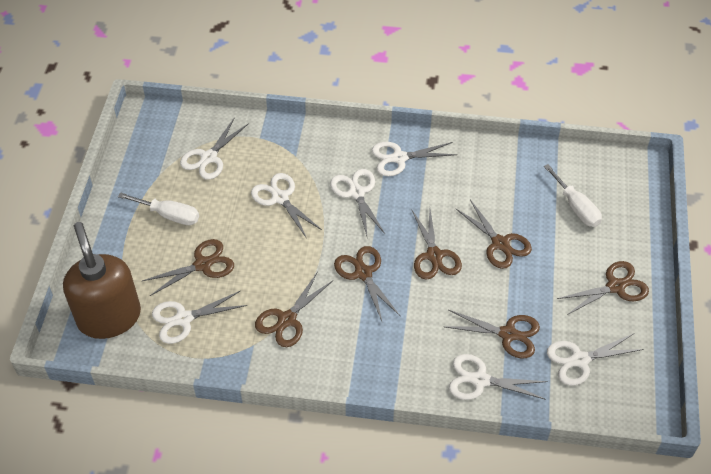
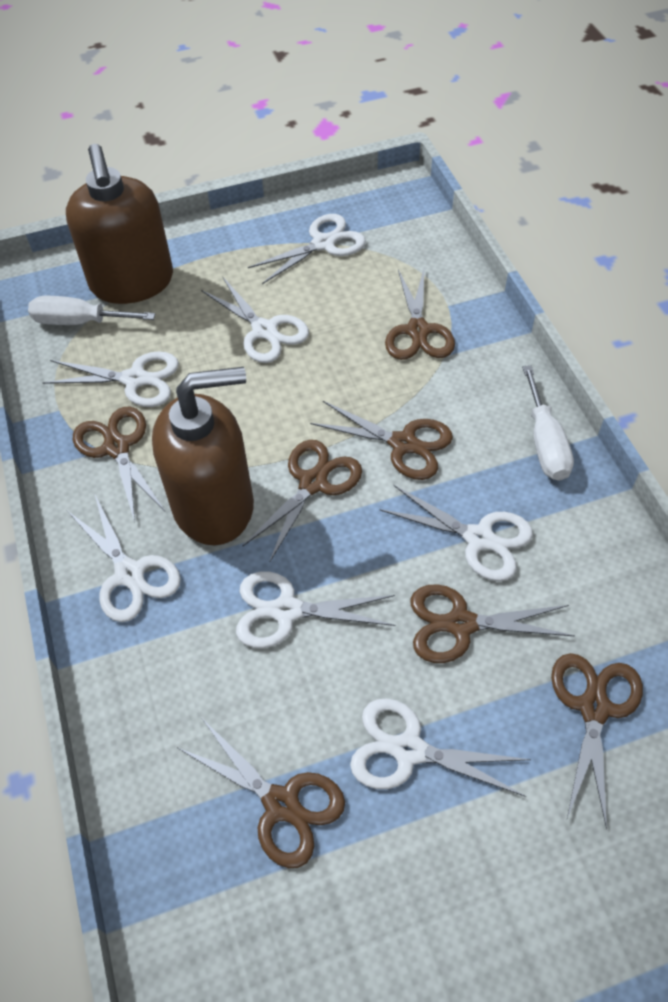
brown soap dispenser: 1 -> 2

